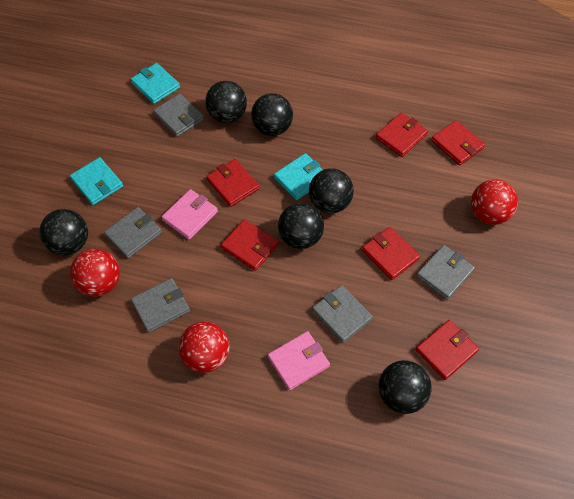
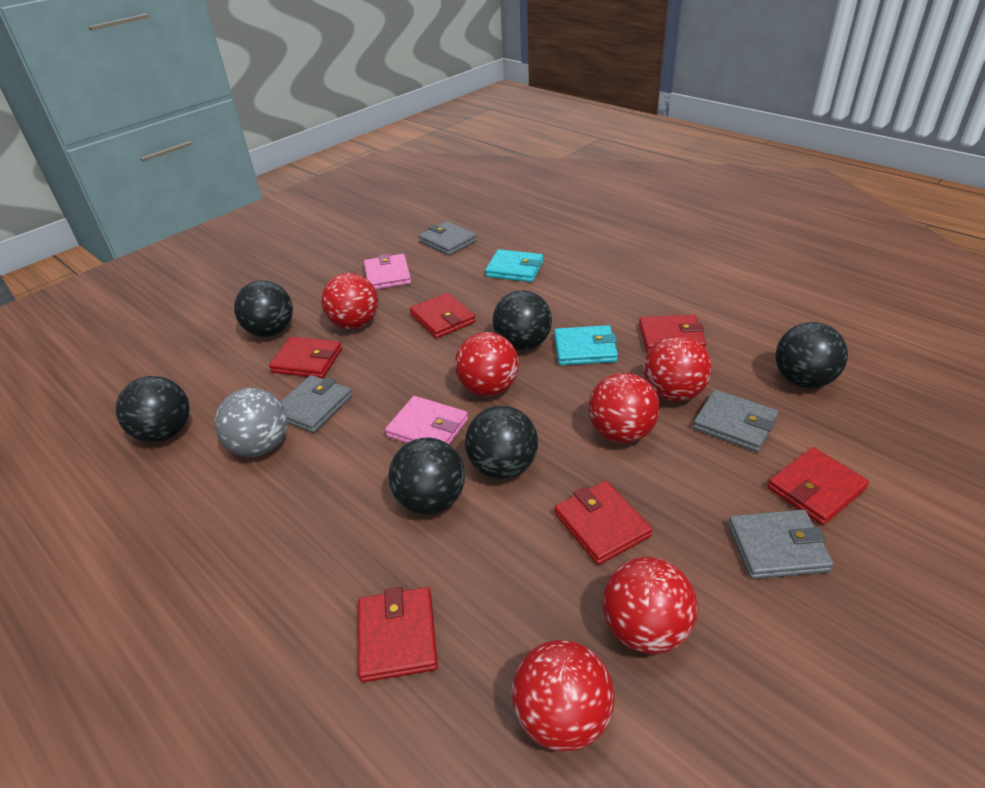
grey ball: 0 -> 1
grey wallet: 5 -> 4
red ball: 3 -> 6
turquoise wallet: 3 -> 2

